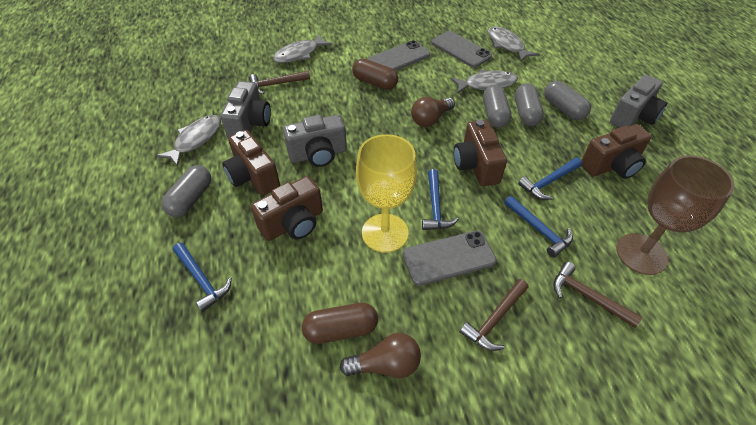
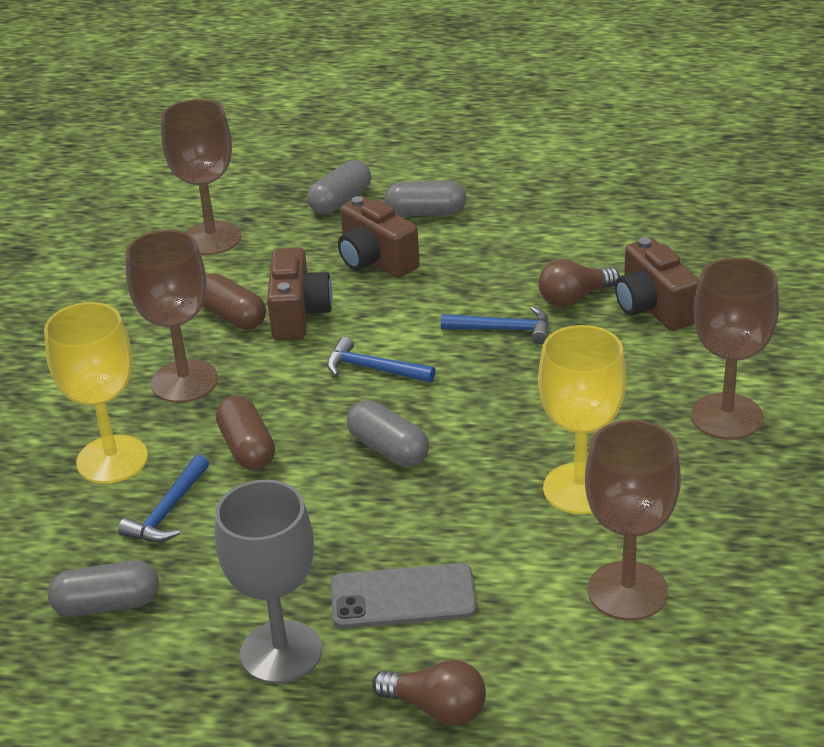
blue hammer: 4 -> 3
brown camera: 4 -> 3
brown goblet: 1 -> 4
brown hammer: 3 -> 0
grey camera: 3 -> 0
grey fish: 4 -> 0
grey goblet: 0 -> 1
grey phone: 3 -> 1
yellow goblet: 1 -> 2

